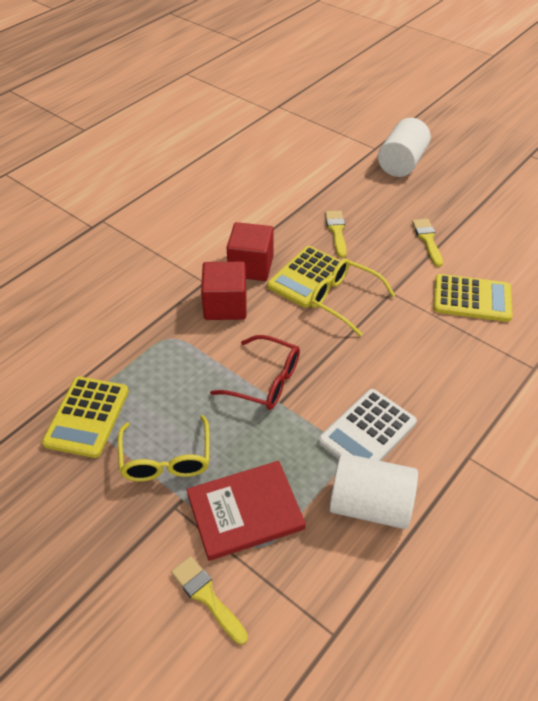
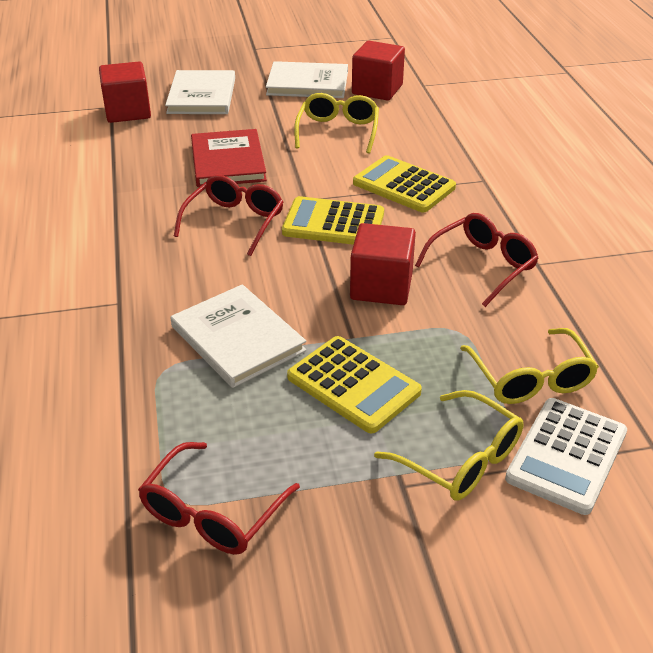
red cube: 2 -> 3
red glasses: 1 -> 3
white book: 0 -> 3
white cylinder: 2 -> 0
yellow brush: 3 -> 0
yellow glasses: 2 -> 3

